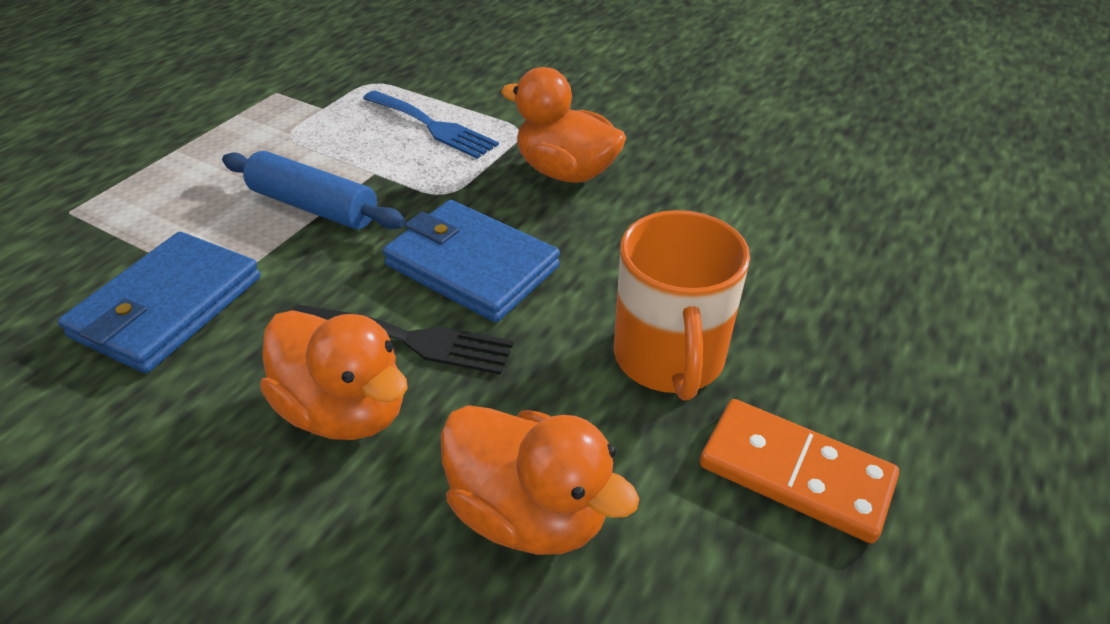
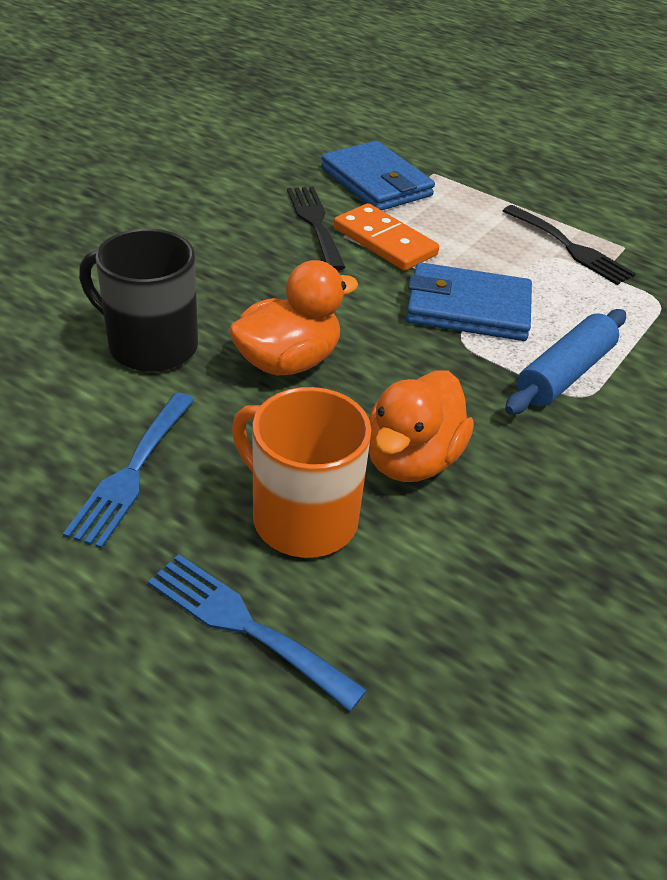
black fork: 1 -> 2
black mug: 0 -> 1
blue fork: 1 -> 2
orange duck: 3 -> 2

